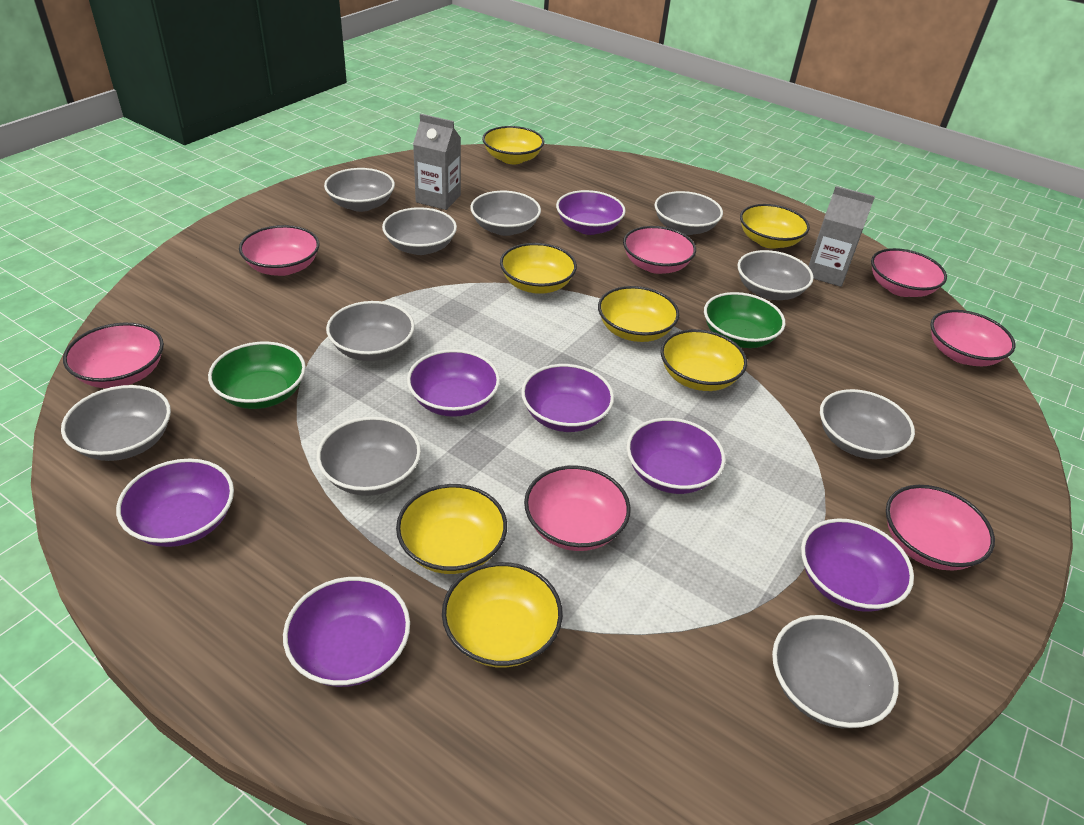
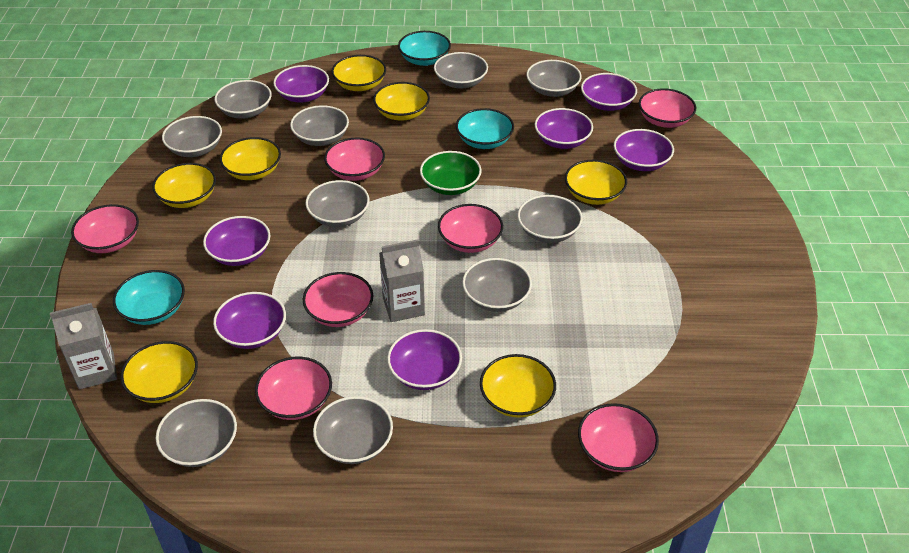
green bowl: 2 -> 1
turquoise bowl: 0 -> 3

